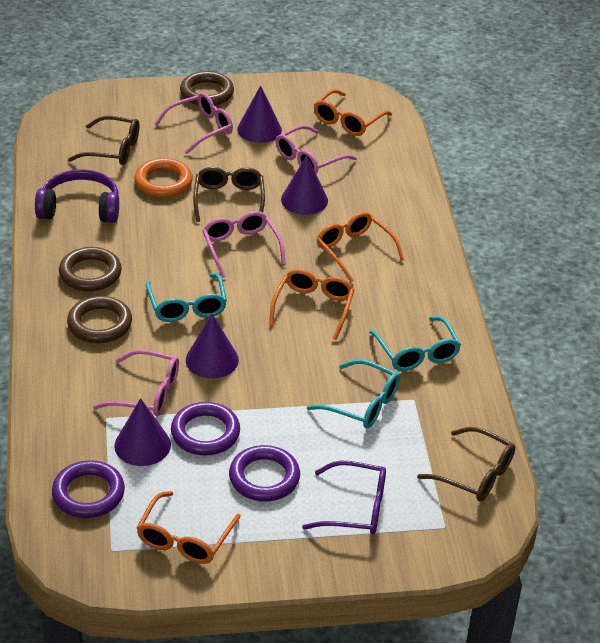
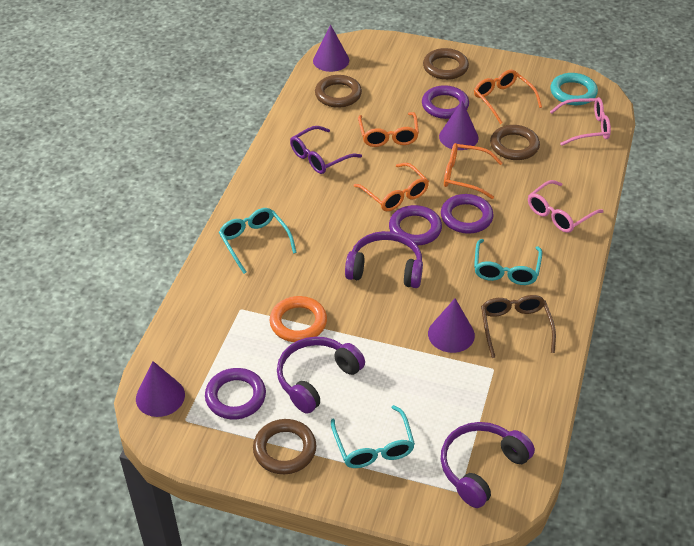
brown glasses: 3 -> 1
brown ring: 3 -> 4
pink glasses: 4 -> 2
purple headphones: 1 -> 3
purple ring: 3 -> 4
turquoise ring: 0 -> 1

